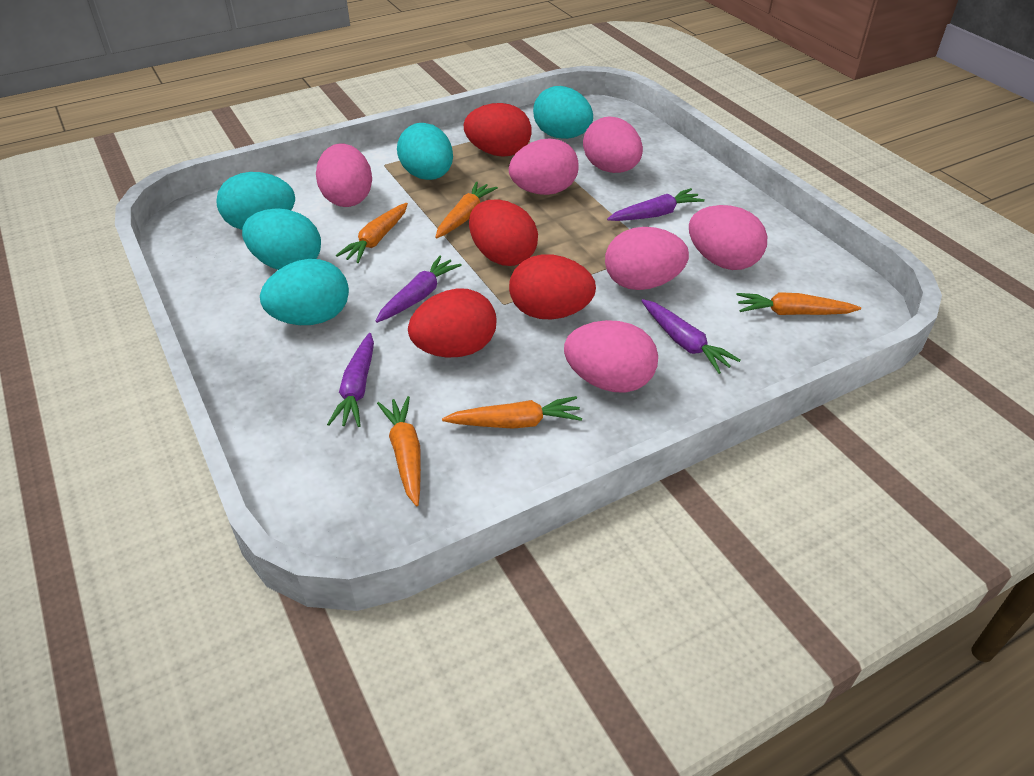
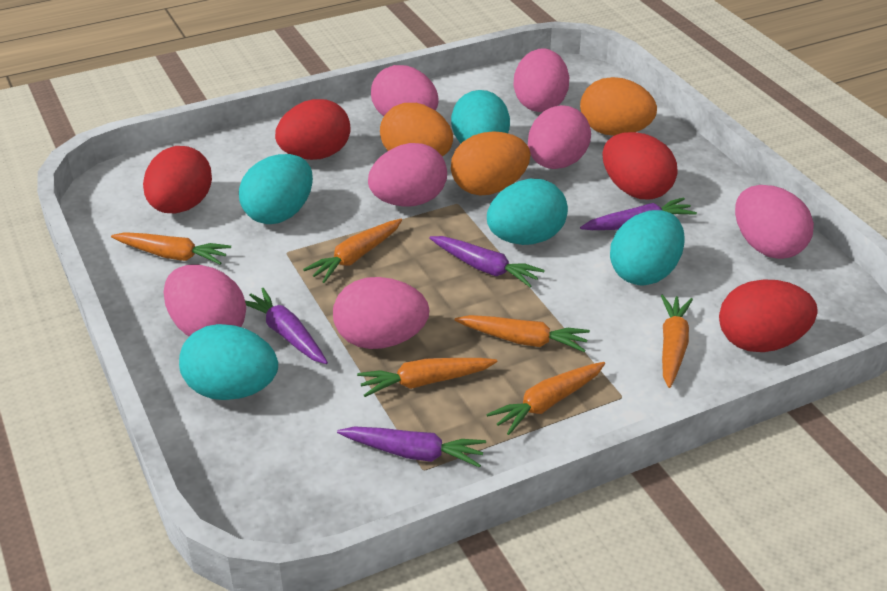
orange carrot: 5 -> 6
orange egg: 0 -> 3
pink egg: 6 -> 7

